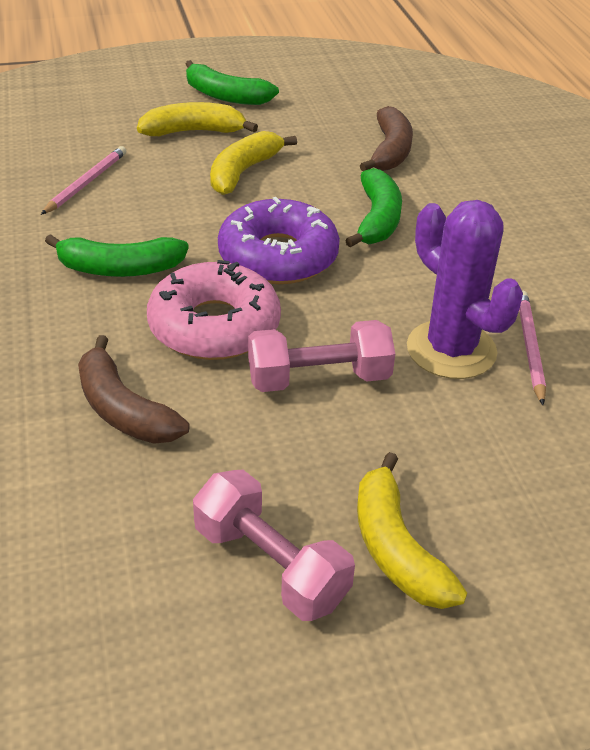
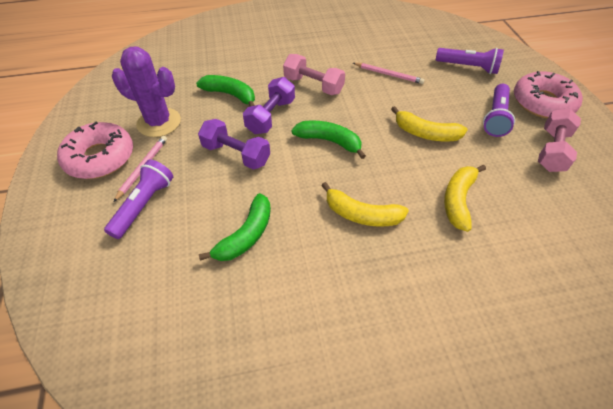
brown banana: 2 -> 0
pink donut: 1 -> 2
purple donut: 1 -> 0
purple dumbbell: 0 -> 2
purple flashlight: 0 -> 3

